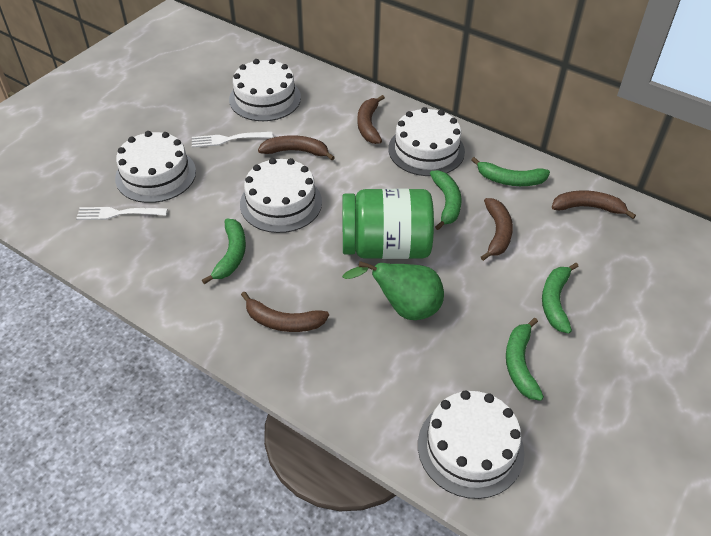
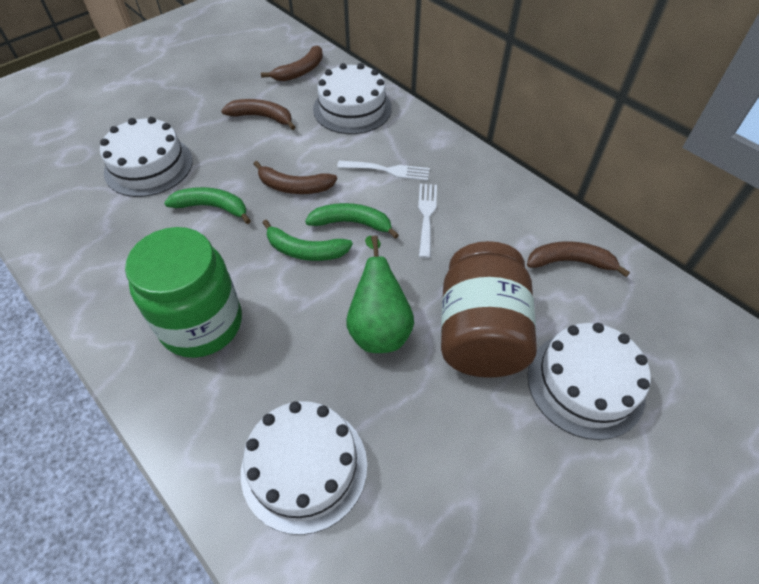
brown banana: 5 -> 4
brown jar: 0 -> 1
green banana: 5 -> 3
white cake: 5 -> 4

